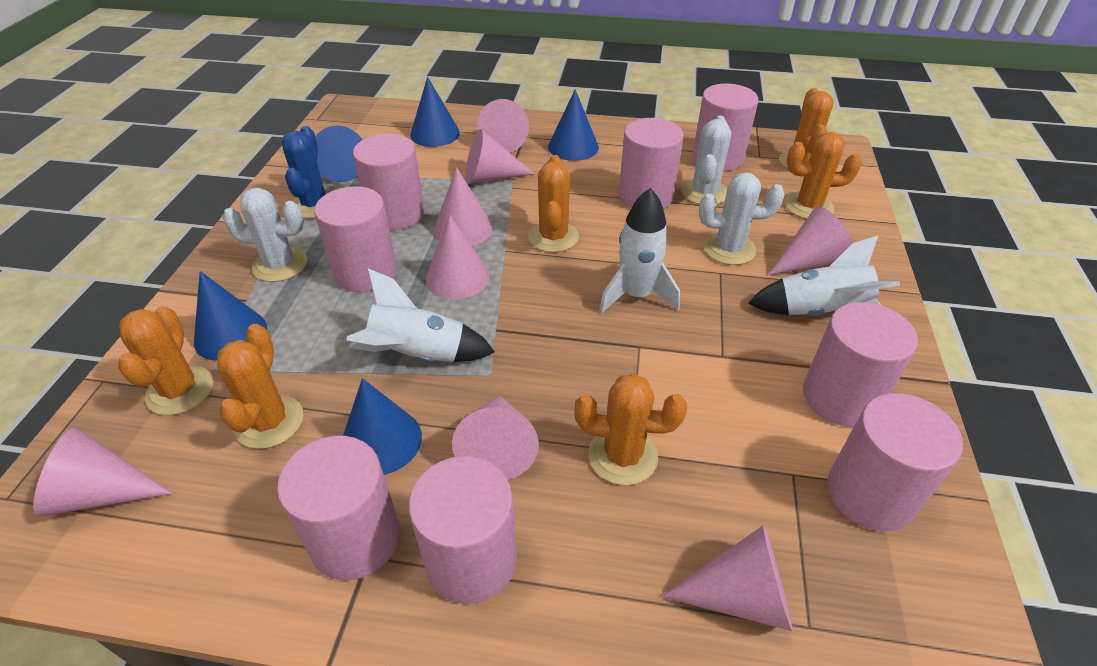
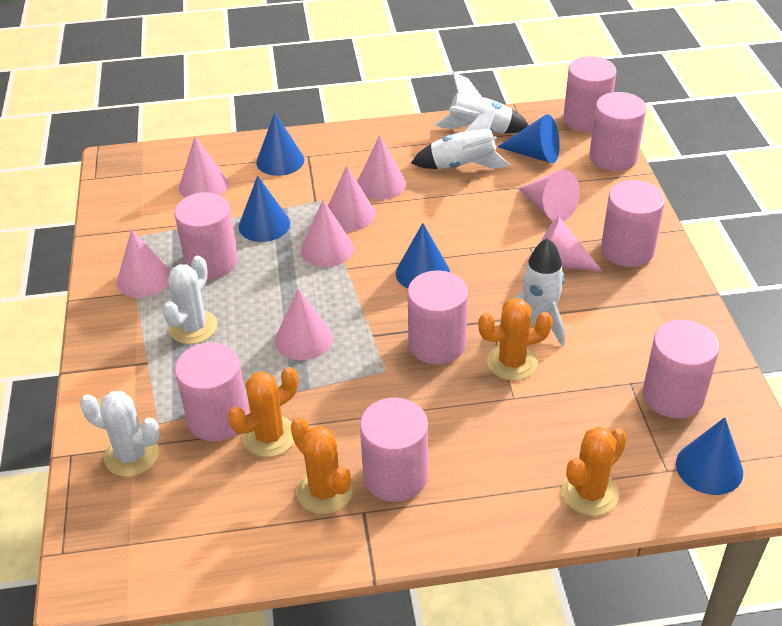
blue cactus: 1 -> 0
orange cactus: 6 -> 4
white cactus: 3 -> 2

